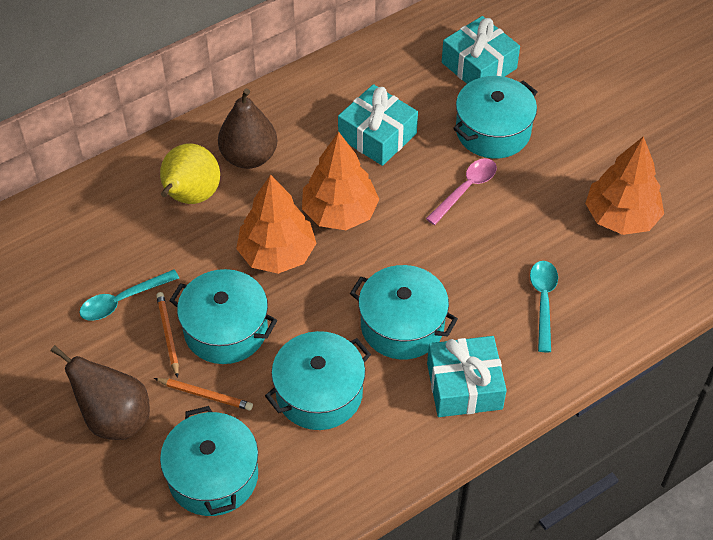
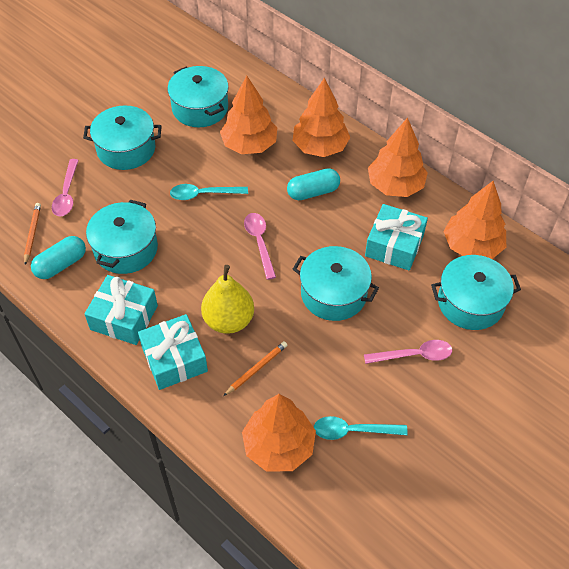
brown pear: 2 -> 0
orange tree: 3 -> 5
pink spoon: 1 -> 3
turquoise capsule: 0 -> 2

